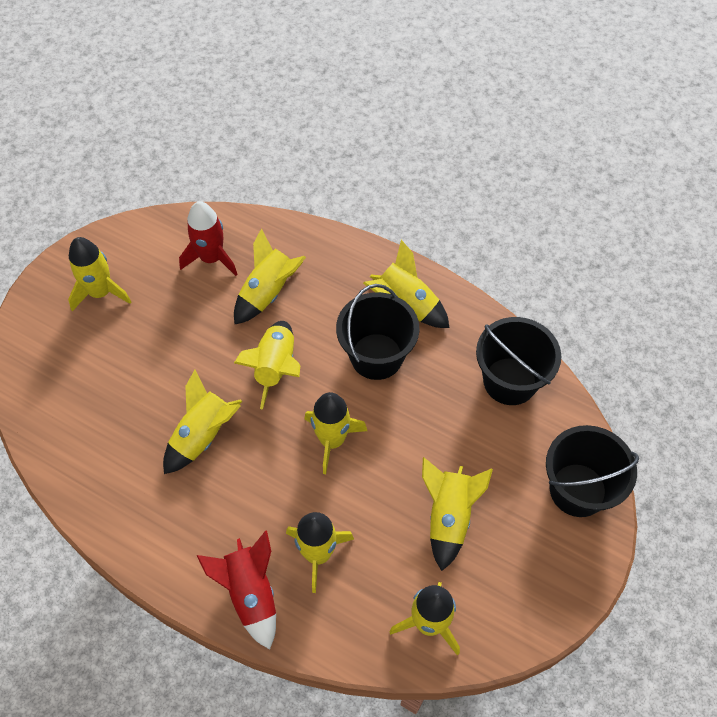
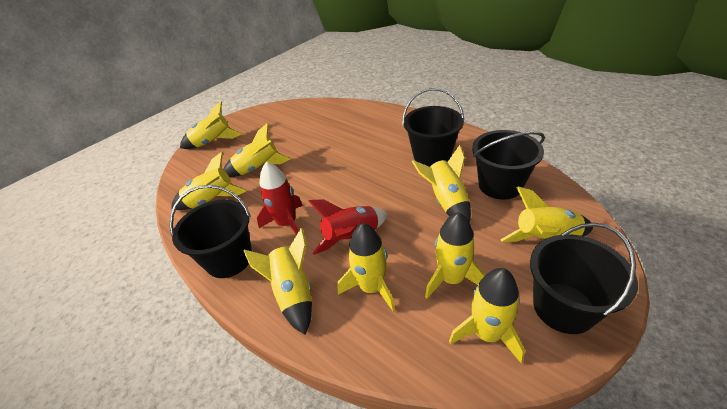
black bucket: 3 -> 4

